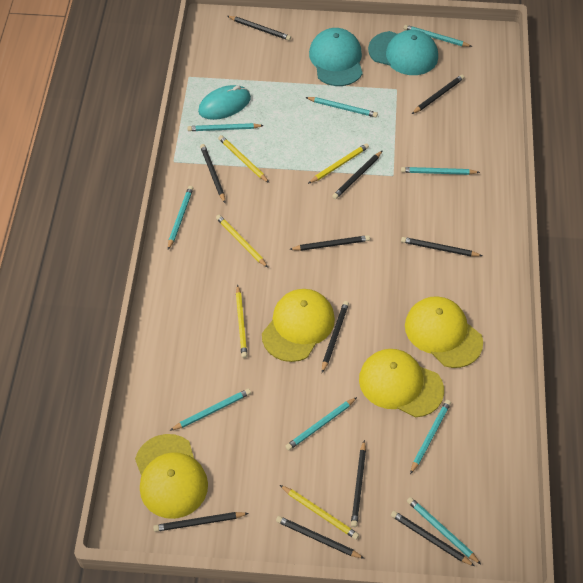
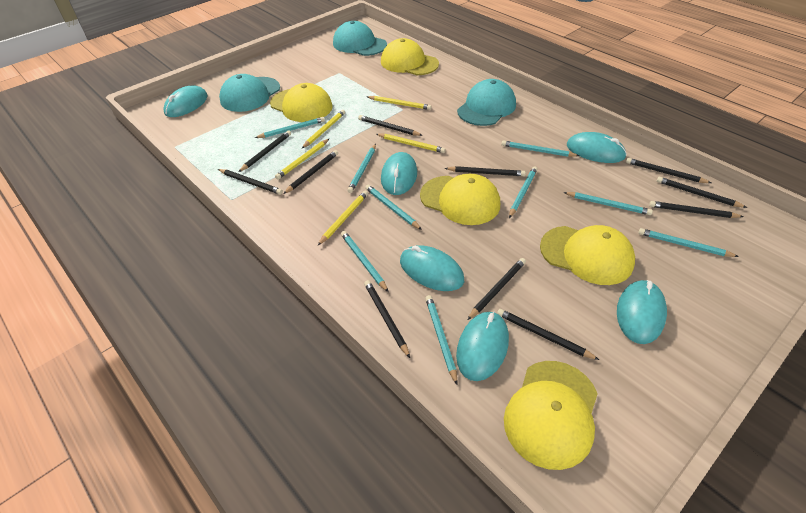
turquoise cap: 2 -> 3
turquoise mouse: 1 -> 6
yellow cap: 4 -> 5

